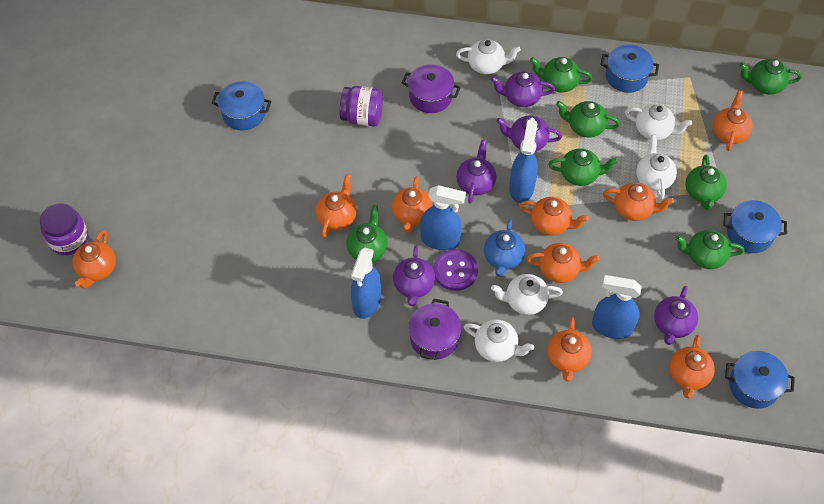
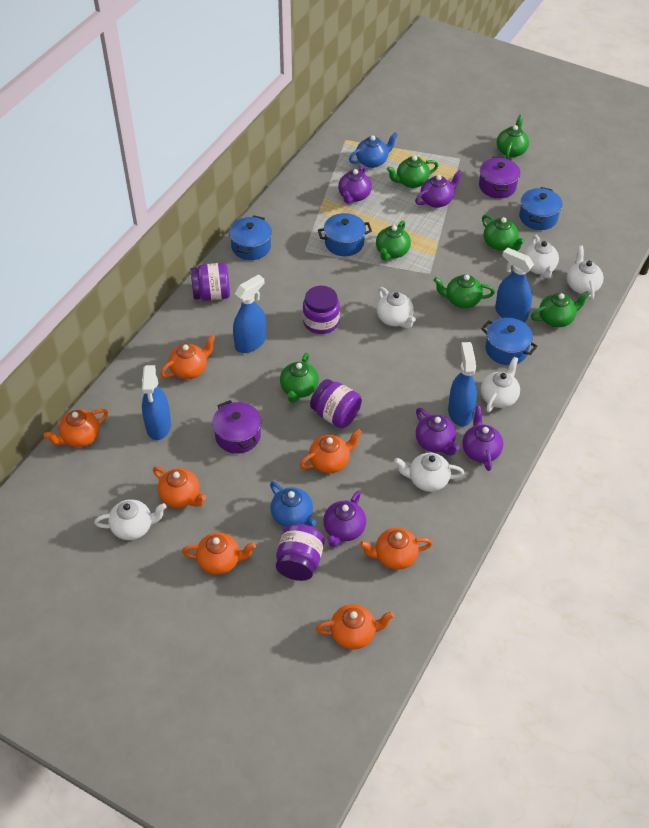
blue teapot: 1 -> 2
orange teapot: 9 -> 7
purple button: 1 -> 0
purple jar: 2 -> 4
white teapot: 5 -> 6

